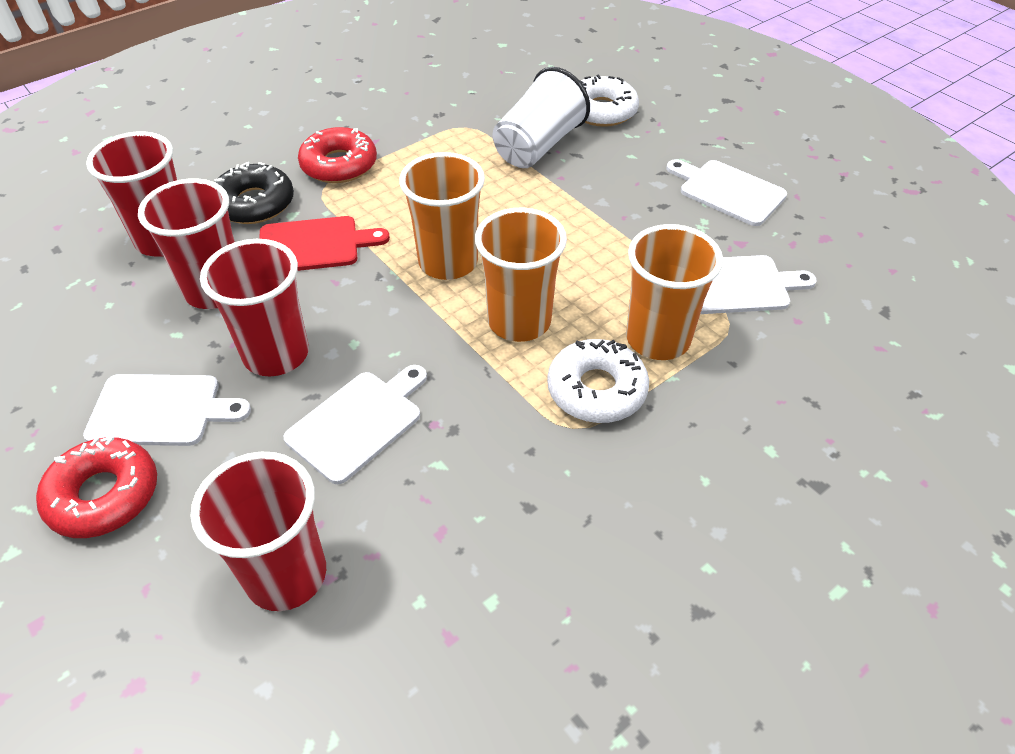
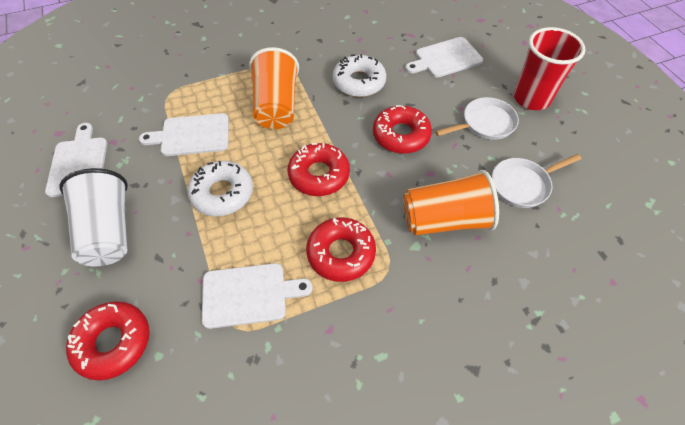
black donut: 1 -> 0
orange cup: 3 -> 2
red cup: 4 -> 1
red cutting board: 1 -> 0
red donut: 2 -> 4
white pan: 0 -> 2

